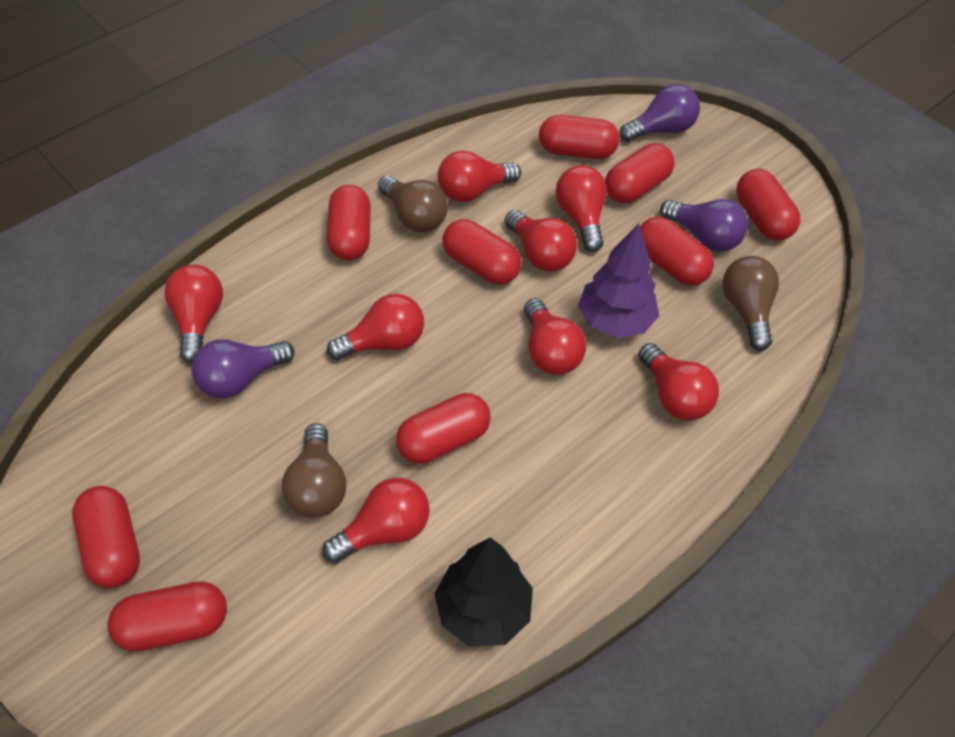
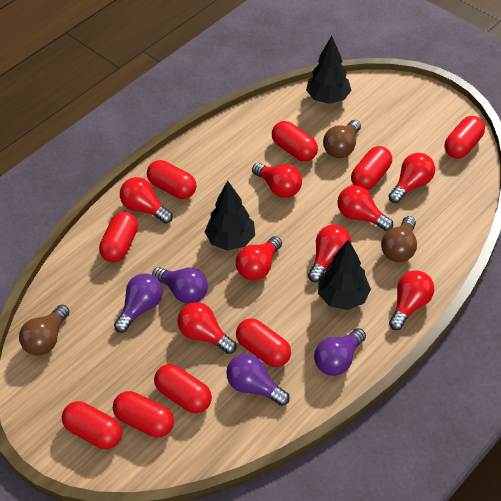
black tree: 1 -> 3
purple light bulb: 3 -> 4
purple tree: 1 -> 0

